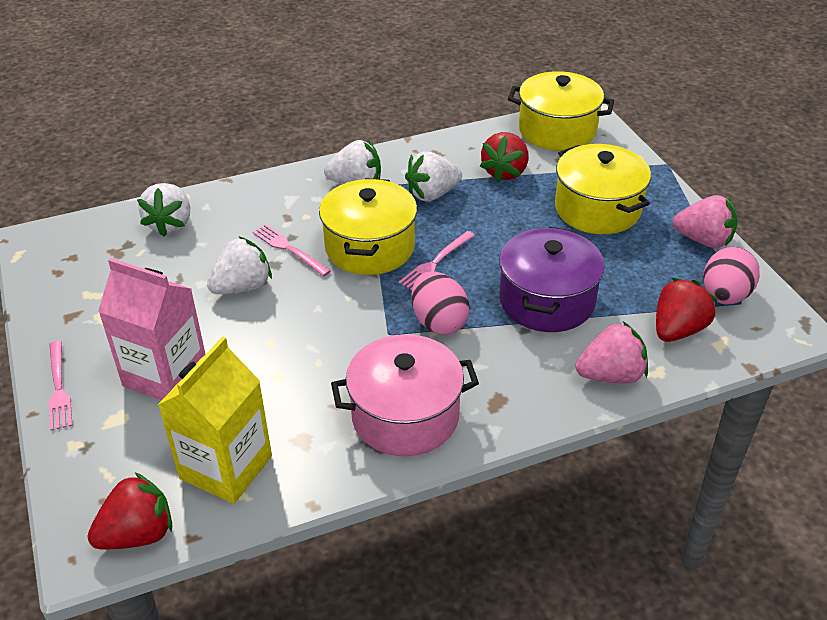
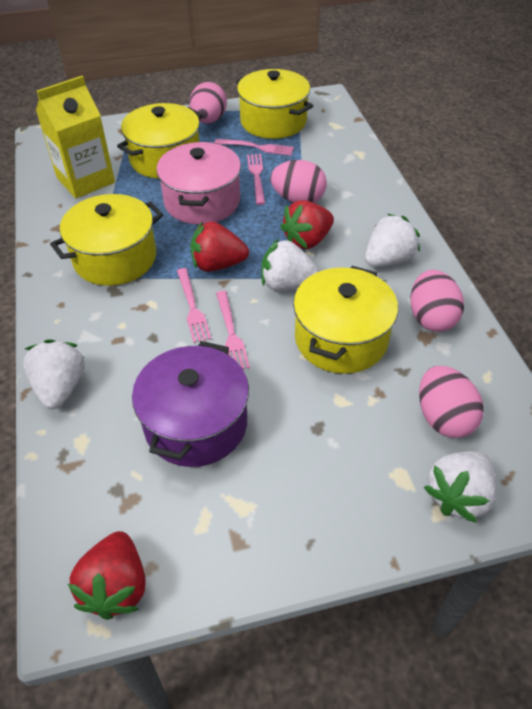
pink carton: 1 -> 0
pink egg: 2 -> 4
pink fork: 3 -> 4
pink strawberry: 2 -> 0
yellow pot: 3 -> 4

